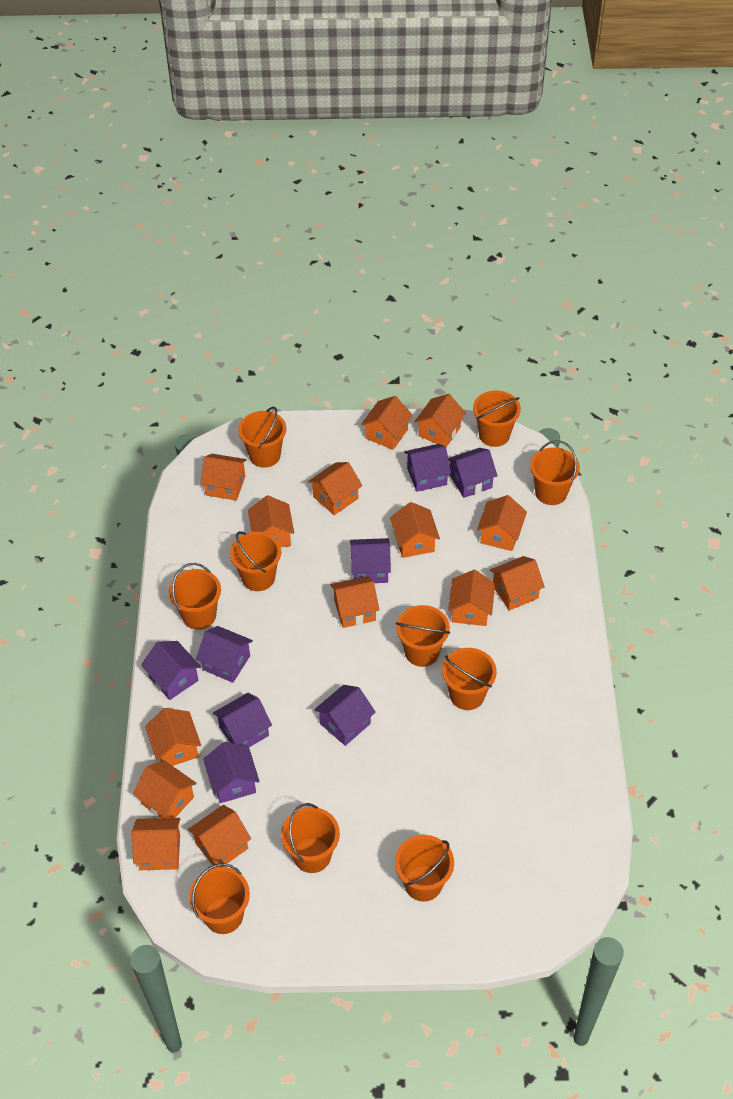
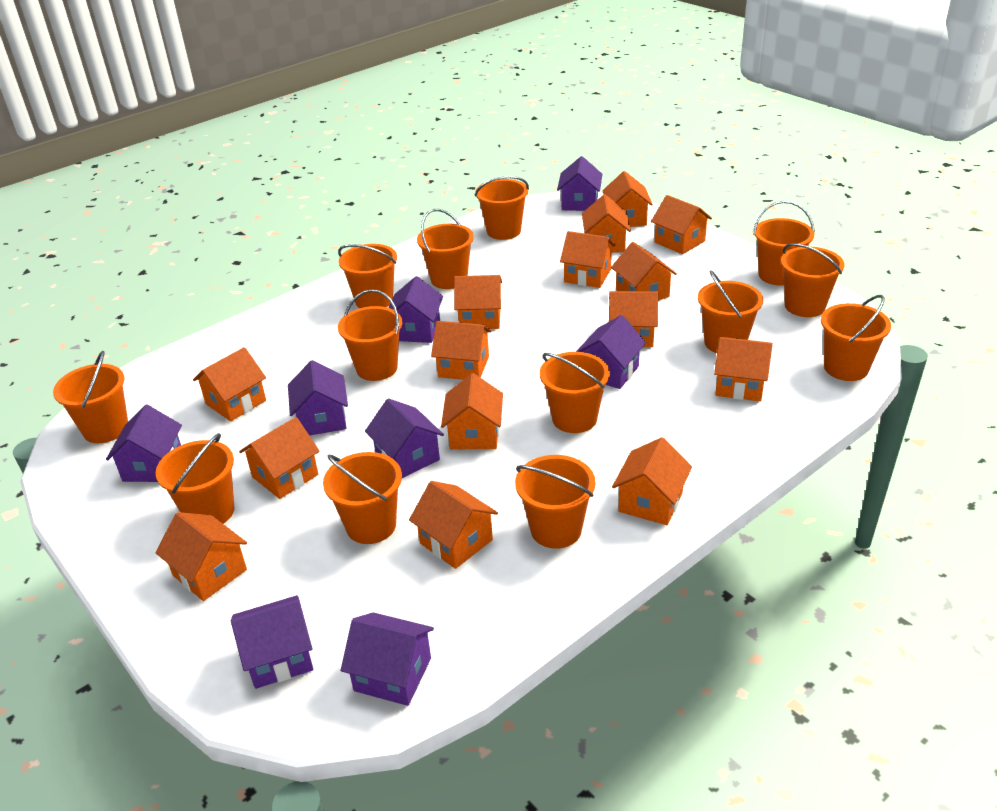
orange bucket: 10 -> 13
orange house: 14 -> 15

